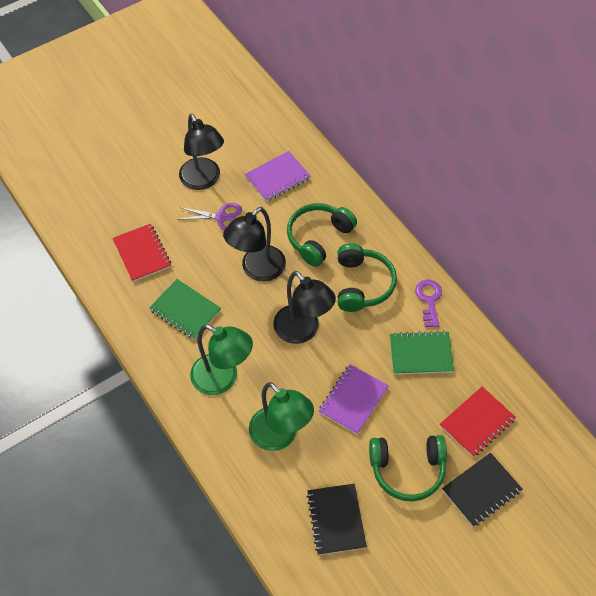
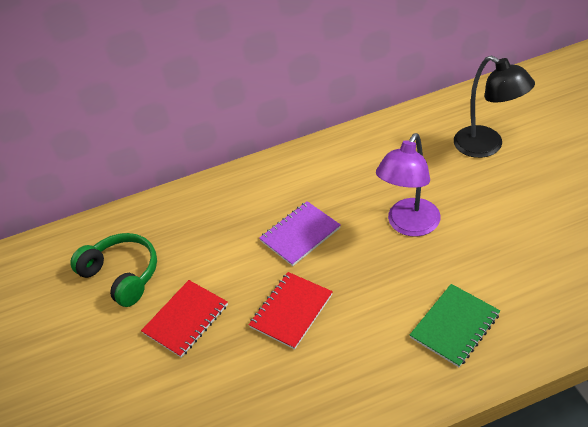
black lamp: 3 -> 1
black notebook: 2 -> 0
green headphones: 3 -> 1
green lamp: 2 -> 0
green notebook: 2 -> 1
purple key: 1 -> 0
purple lamp: 0 -> 1
purple notebook: 2 -> 1
purple scissors: 1 -> 0

